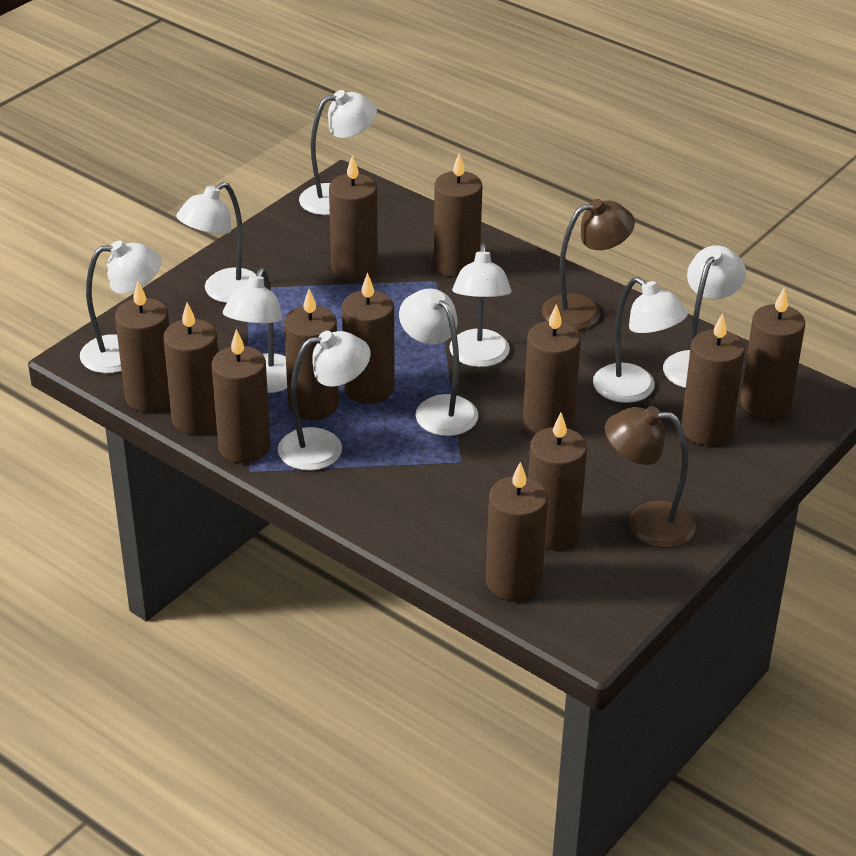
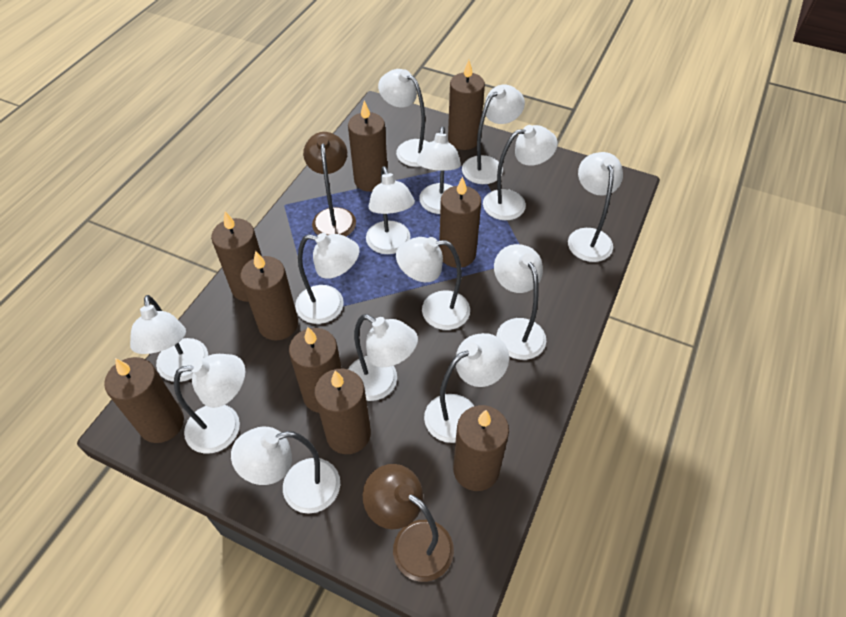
brown candle: 12 -> 9
white lamp: 9 -> 14

